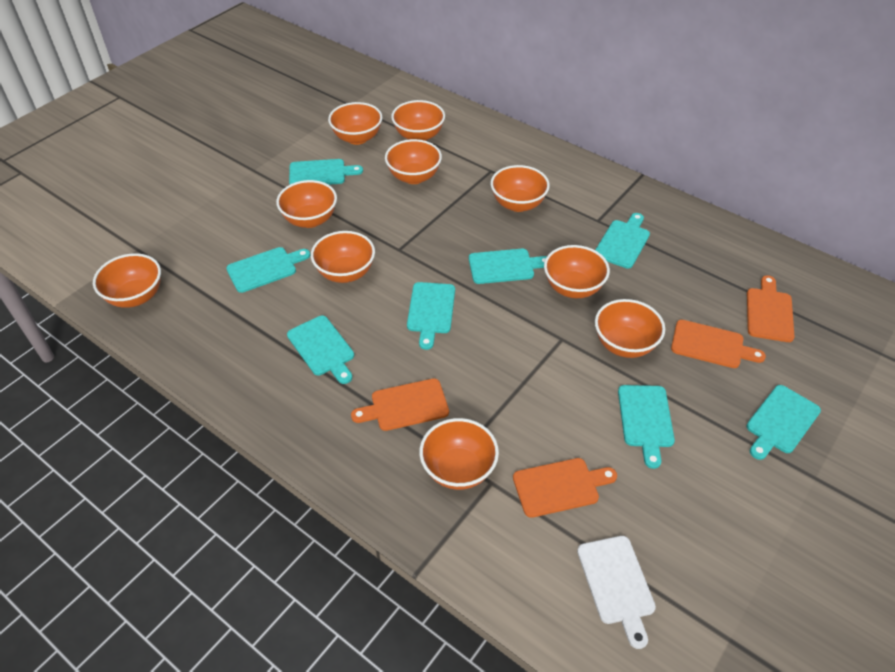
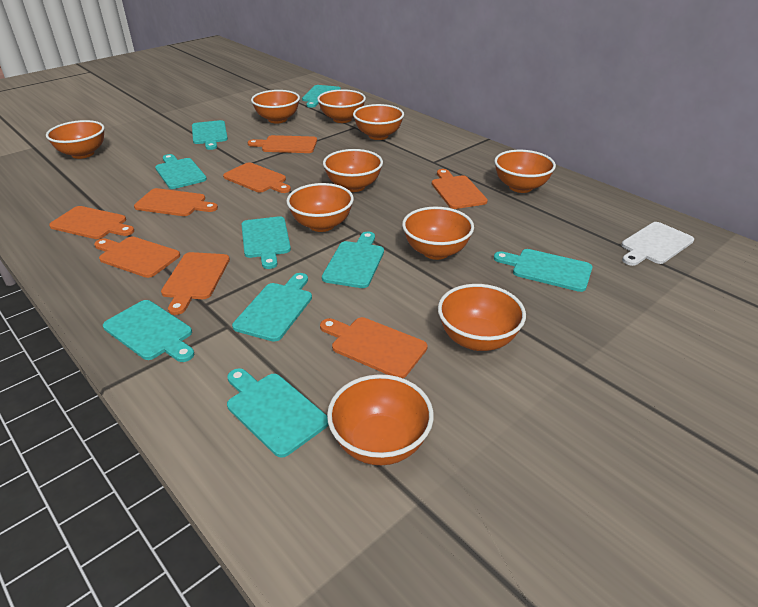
orange cutting board: 4 -> 8
turquoise cutting board: 8 -> 9

